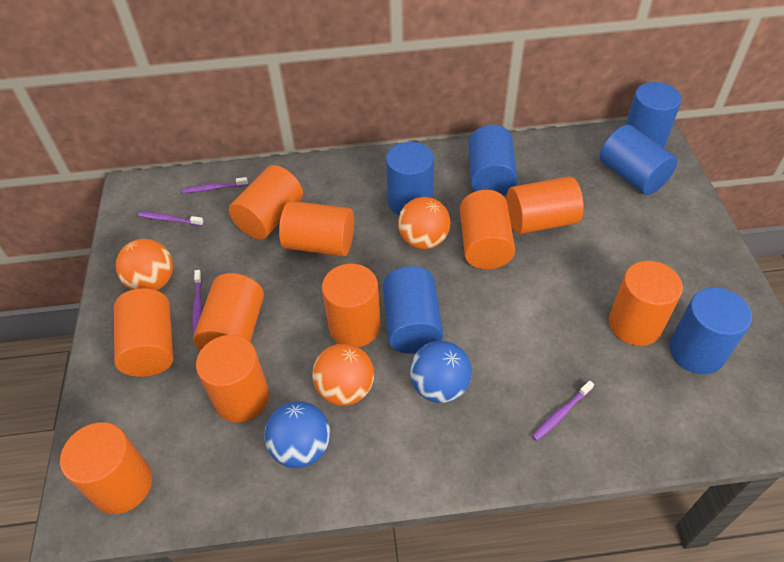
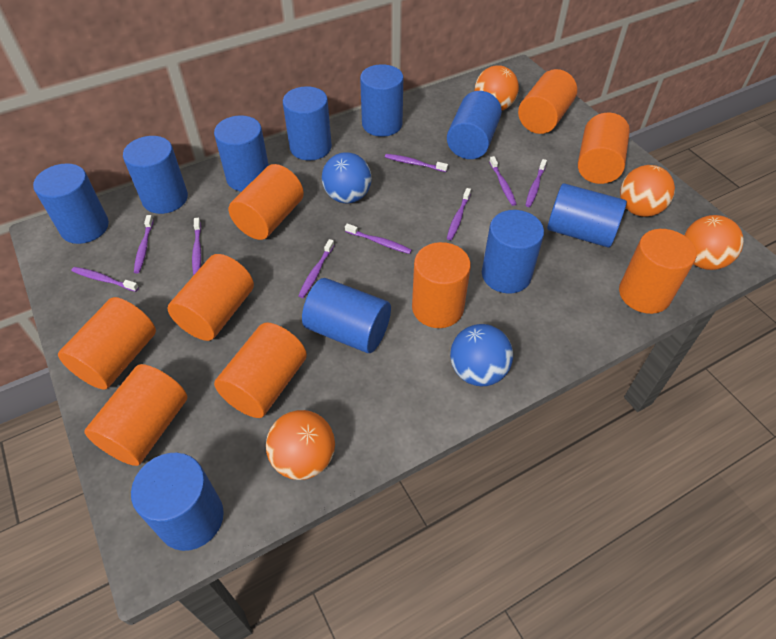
blue cylinder: 6 -> 10
orange ball: 3 -> 4
orange cylinder: 10 -> 9
purple toothbrush: 4 -> 9

